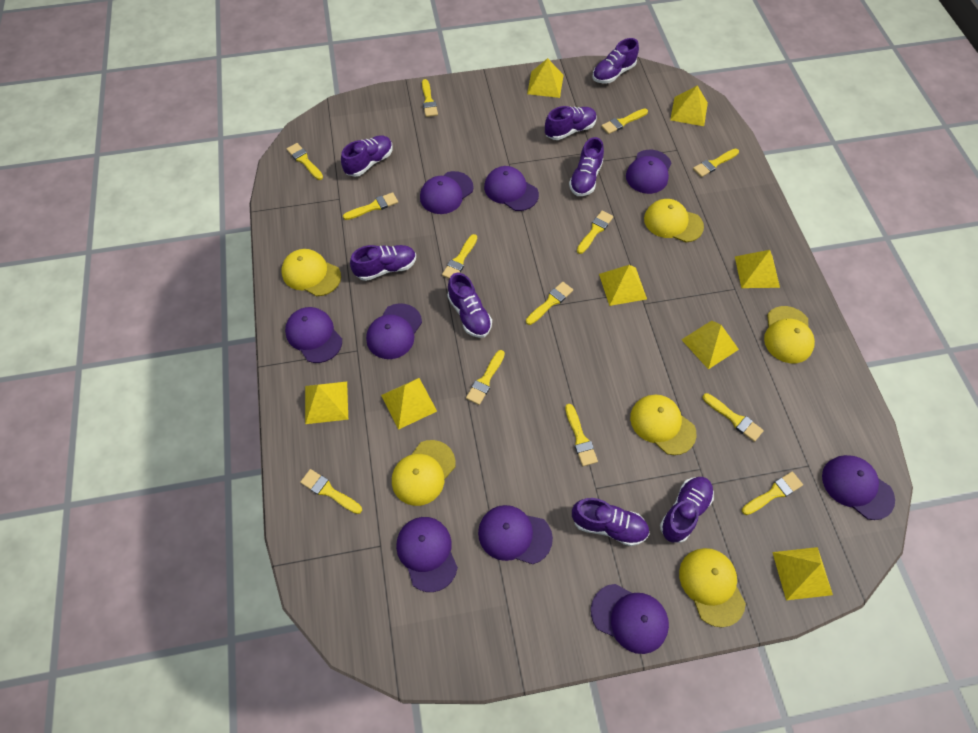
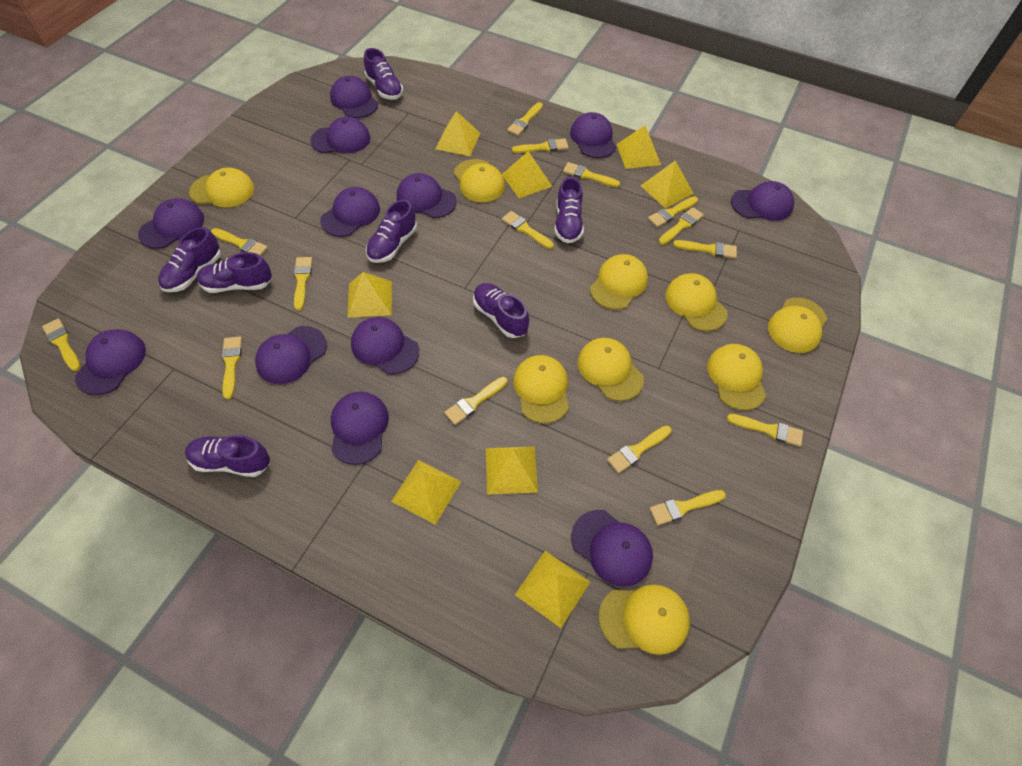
purple cap: 9 -> 12
purple shoe: 8 -> 7
yellow brush: 13 -> 15
yellow cap: 6 -> 9

